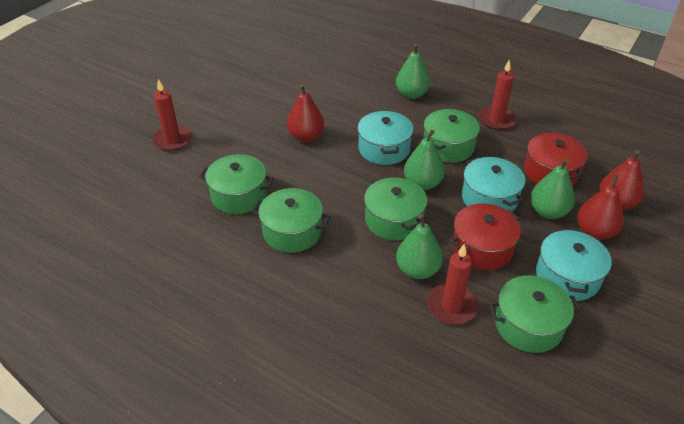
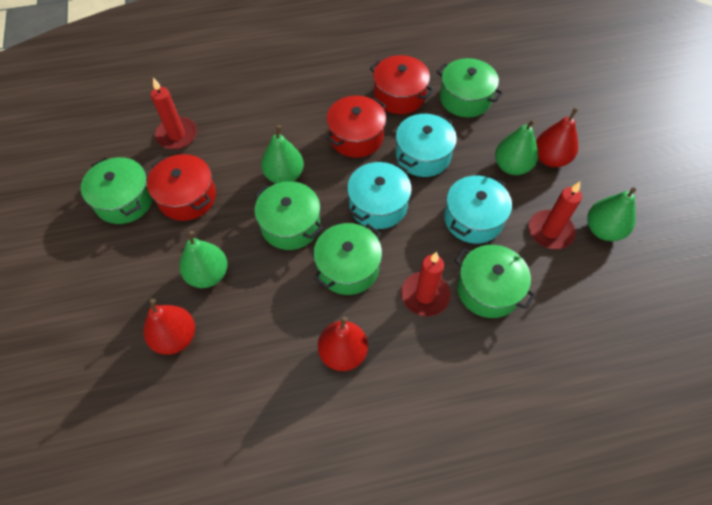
red pot: 2 -> 3

